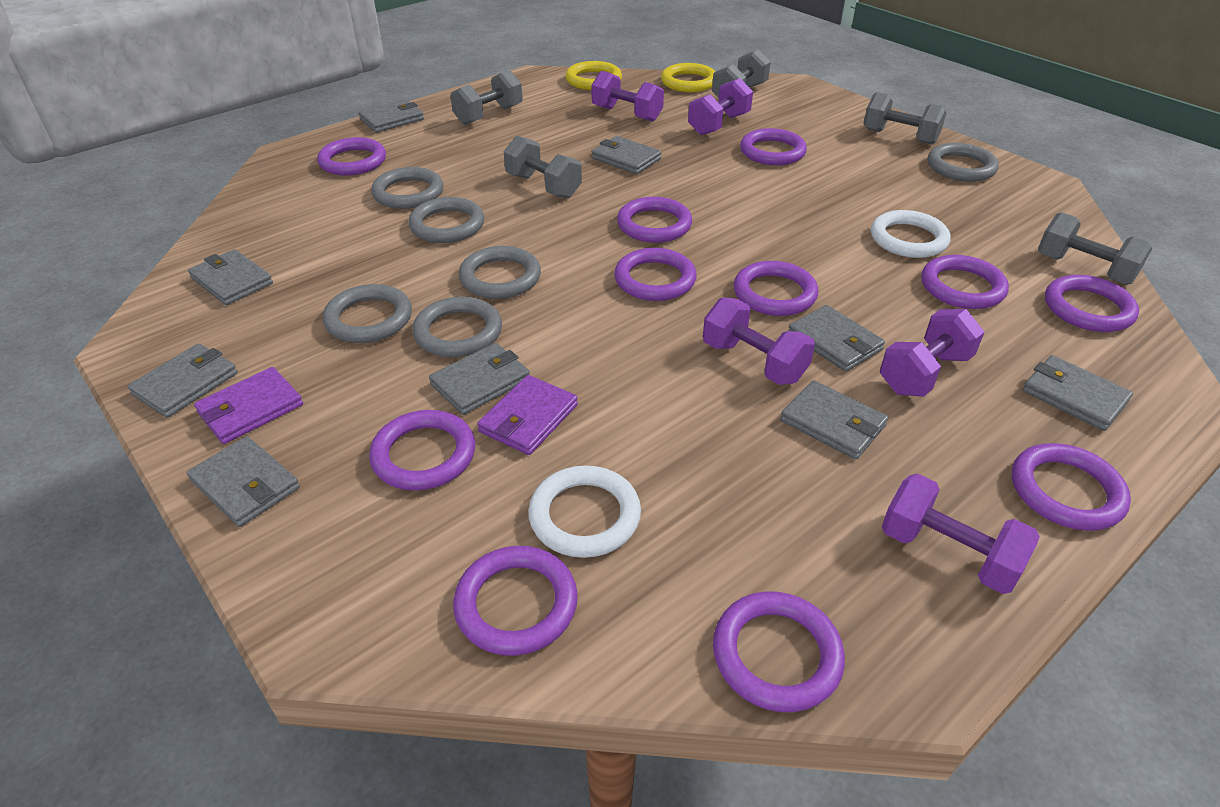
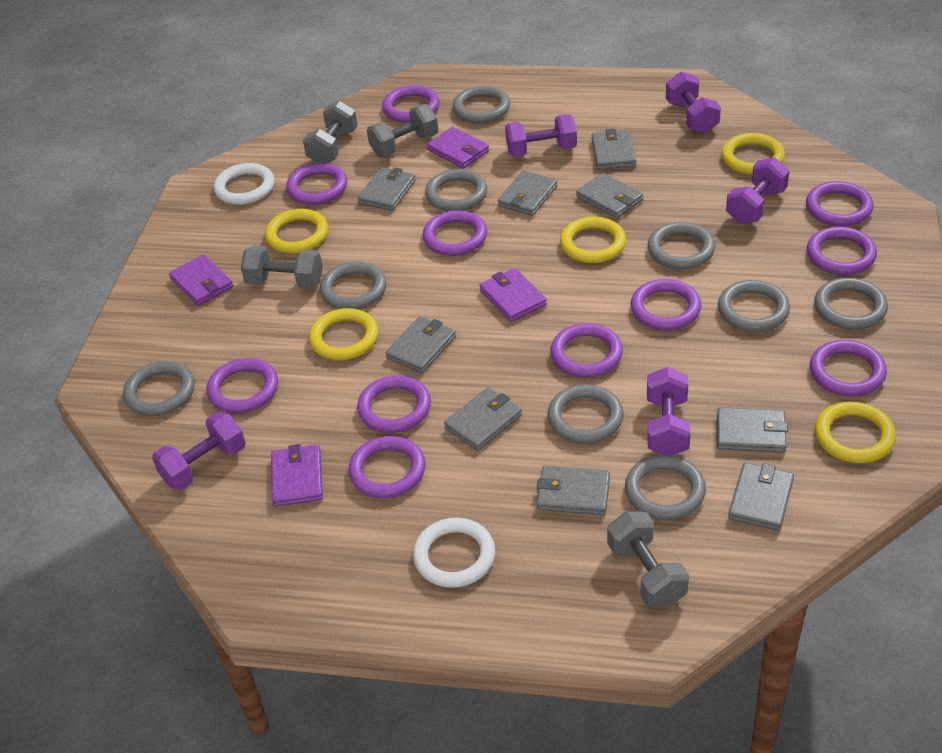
grey dumbbell: 5 -> 4
grey ring: 6 -> 9
purple wallet: 2 -> 4
yellow ring: 2 -> 5

